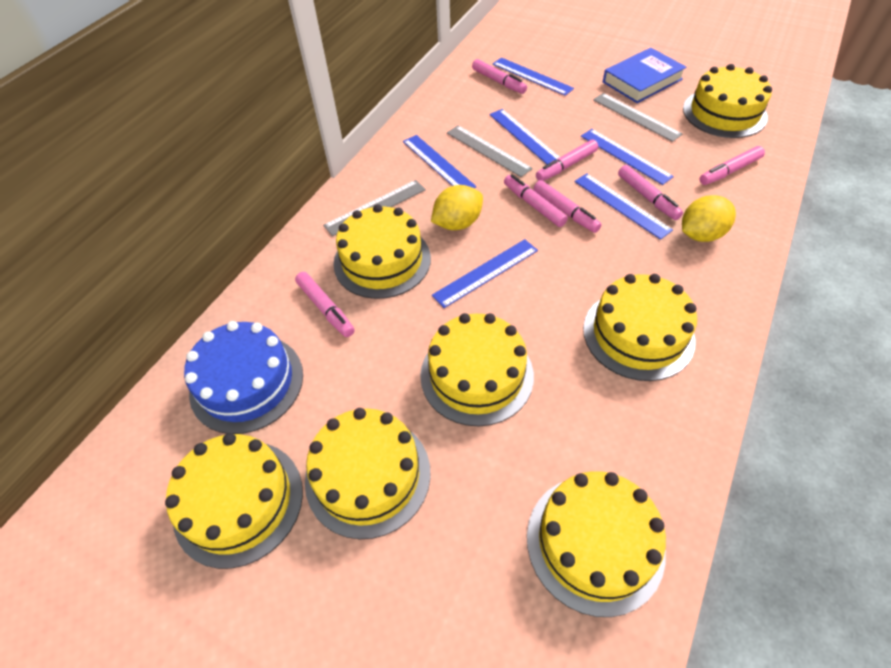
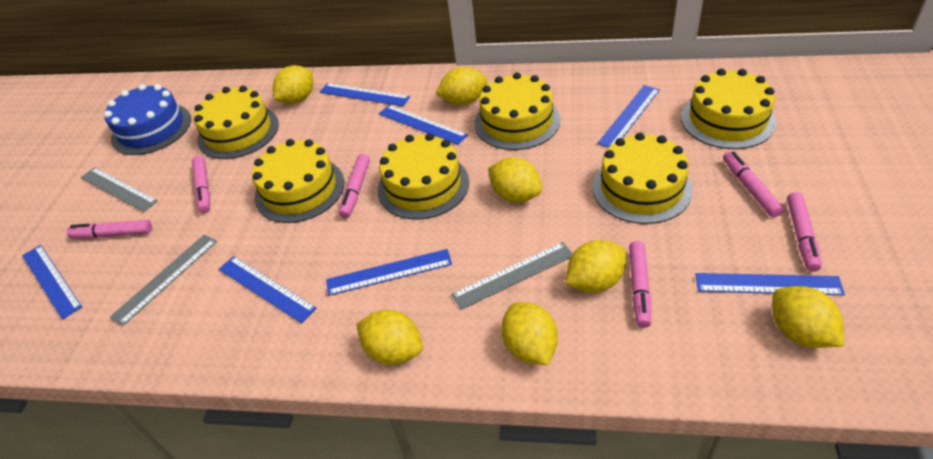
blue book: 1 -> 0
blue ruler: 6 -> 7
pink marker: 7 -> 6
yellow cake: 7 -> 6
yellow lemon: 2 -> 7

